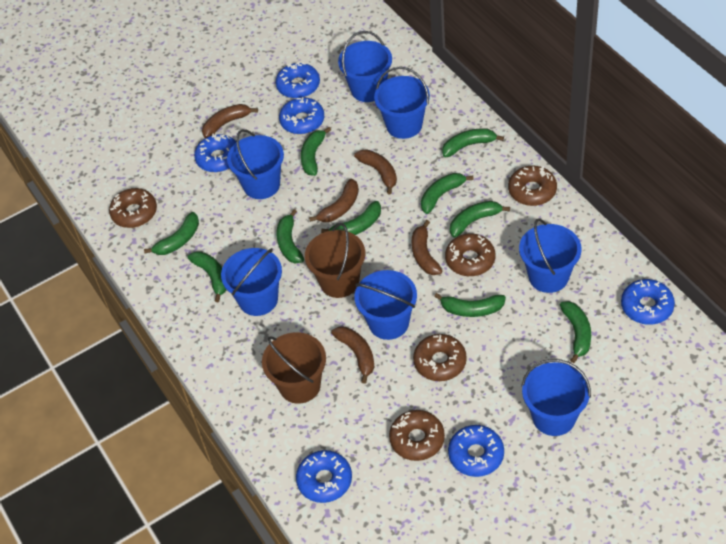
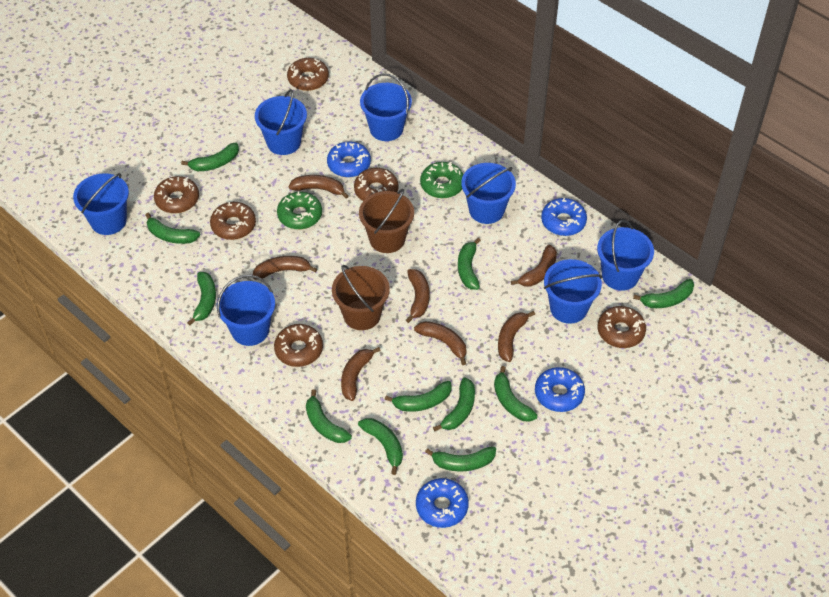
blue donut: 6 -> 4
brown banana: 5 -> 7
brown donut: 5 -> 6
green banana: 10 -> 11
green donut: 0 -> 2

